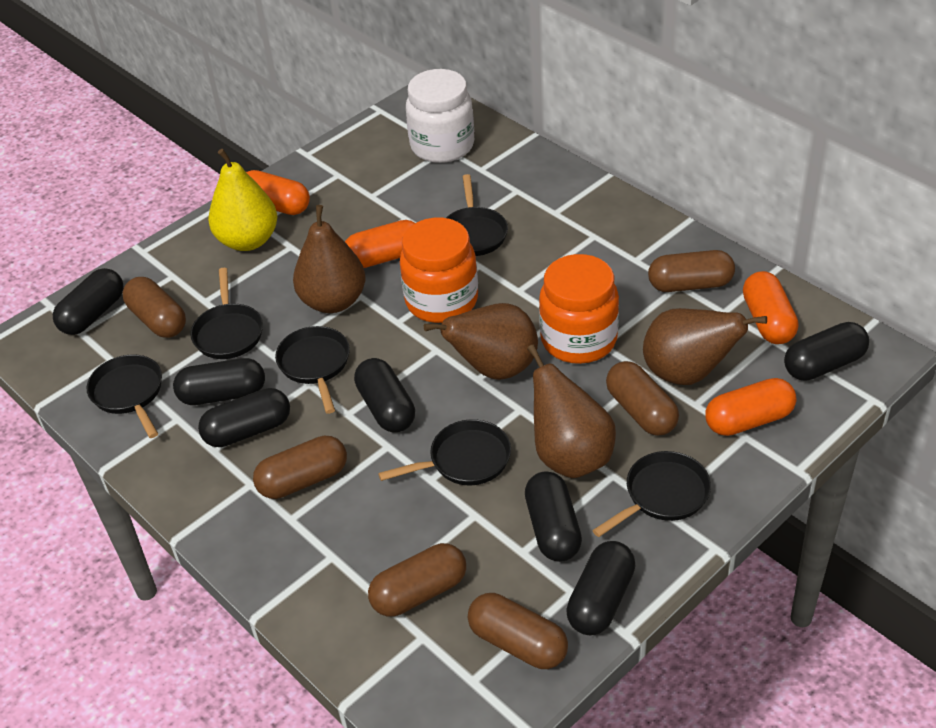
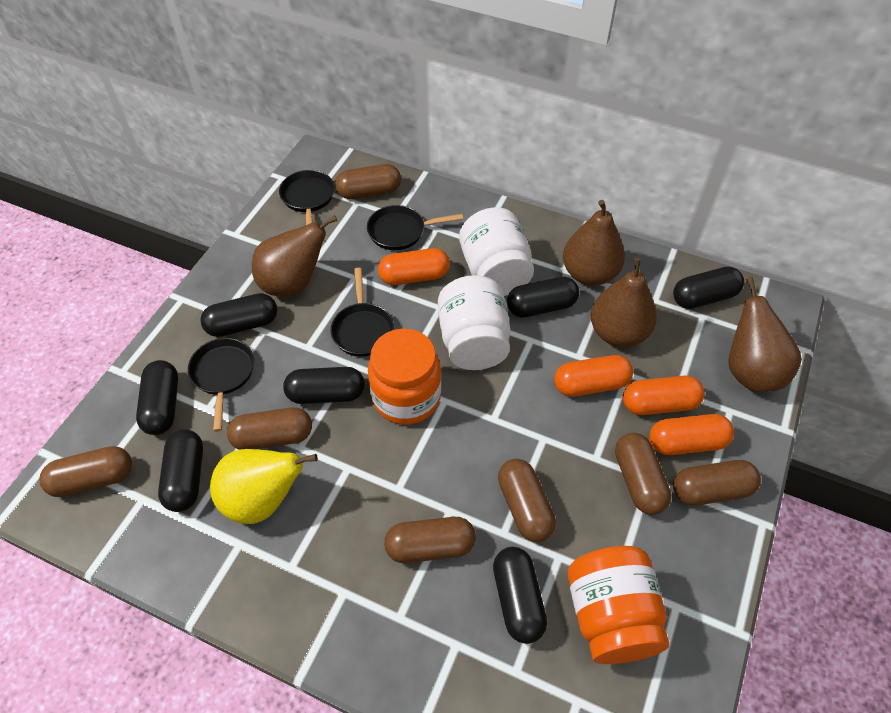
black pan: 6 -> 4
brown capsule: 6 -> 7
white jar: 1 -> 2

